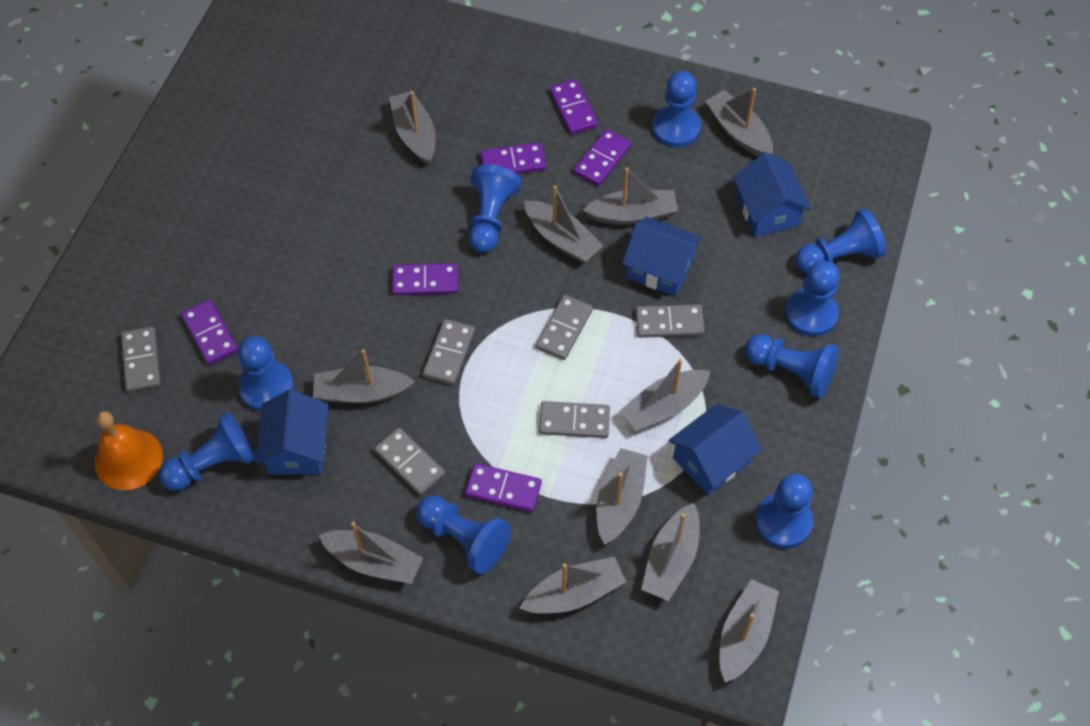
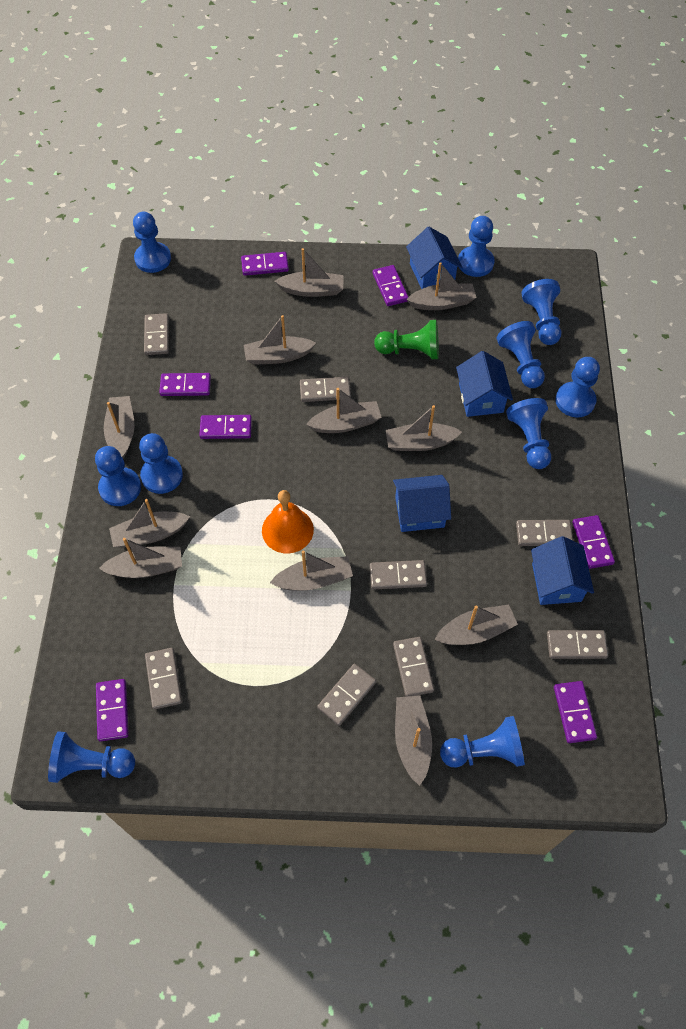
blue pawn: 9 -> 10
green pawn: 0 -> 1
grey domino: 6 -> 8
purple domino: 6 -> 7

